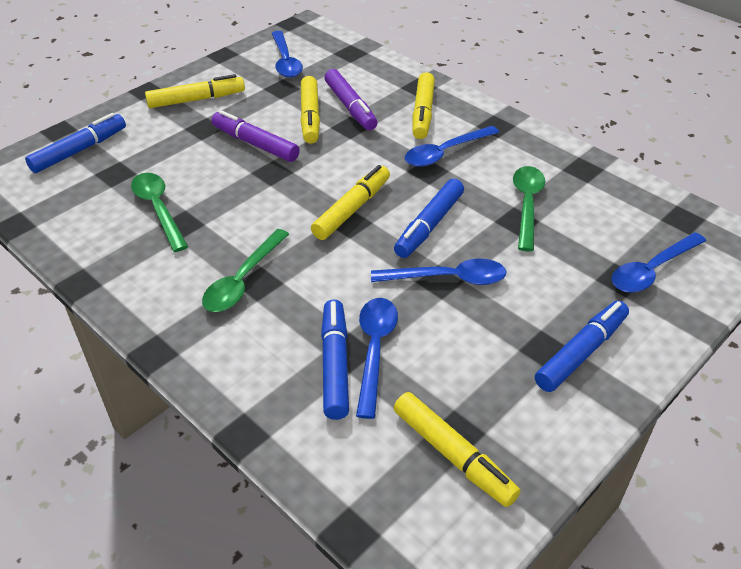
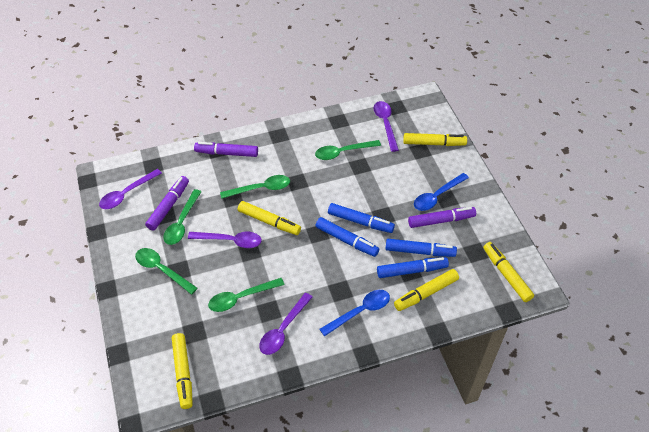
blue spoon: 5 -> 2
green spoon: 3 -> 5
purple marker: 2 -> 3
purple spoon: 0 -> 4

